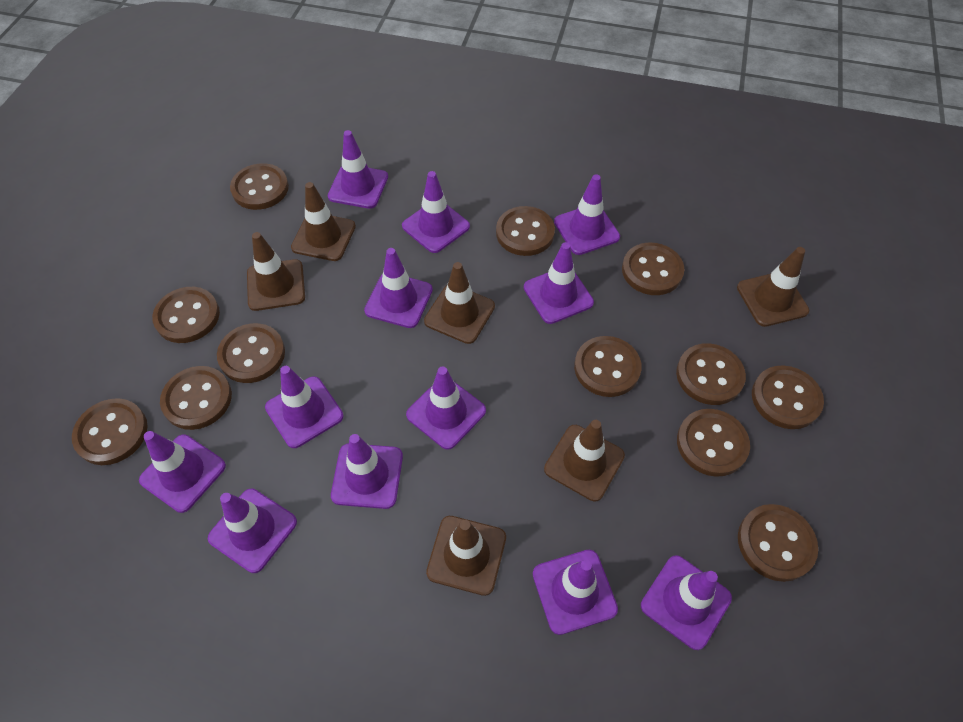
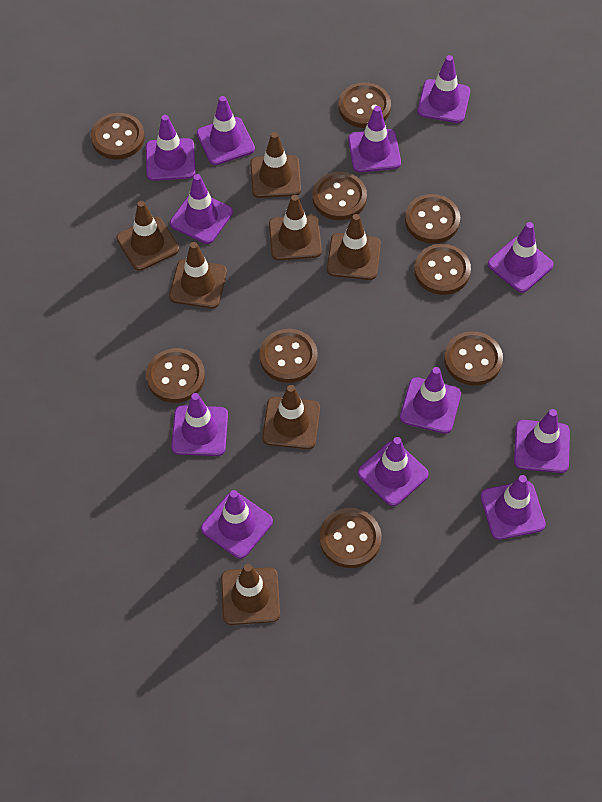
brown button: 12 -> 9
brown traffic cone: 6 -> 7

